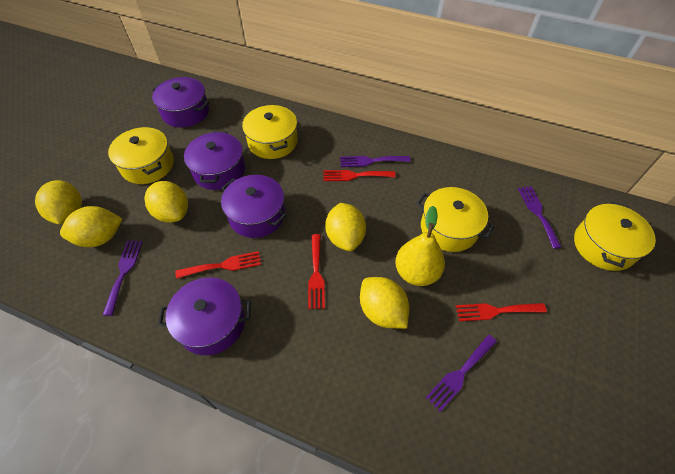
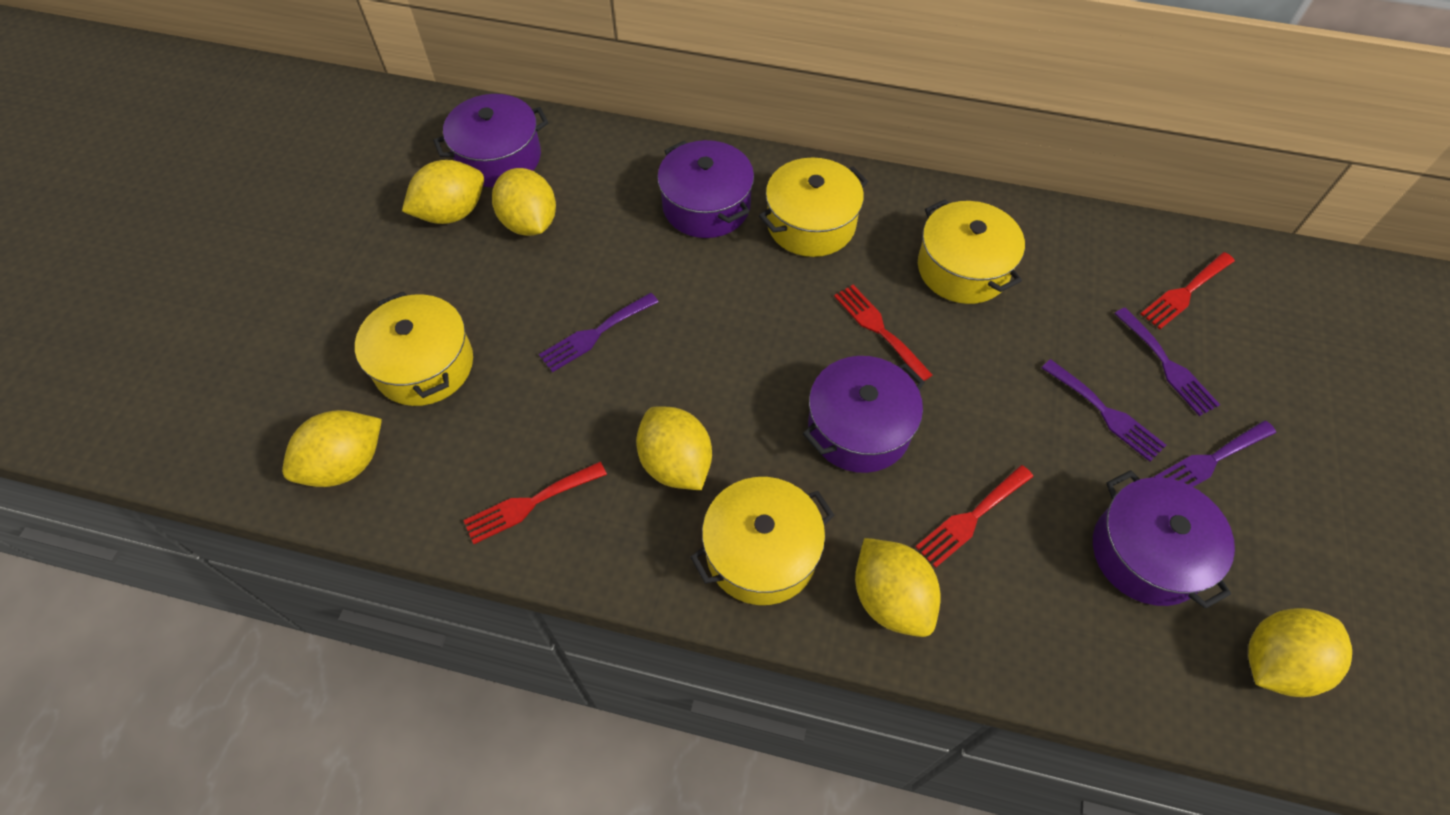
yellow lemon: 5 -> 6
yellow pear: 1 -> 0

